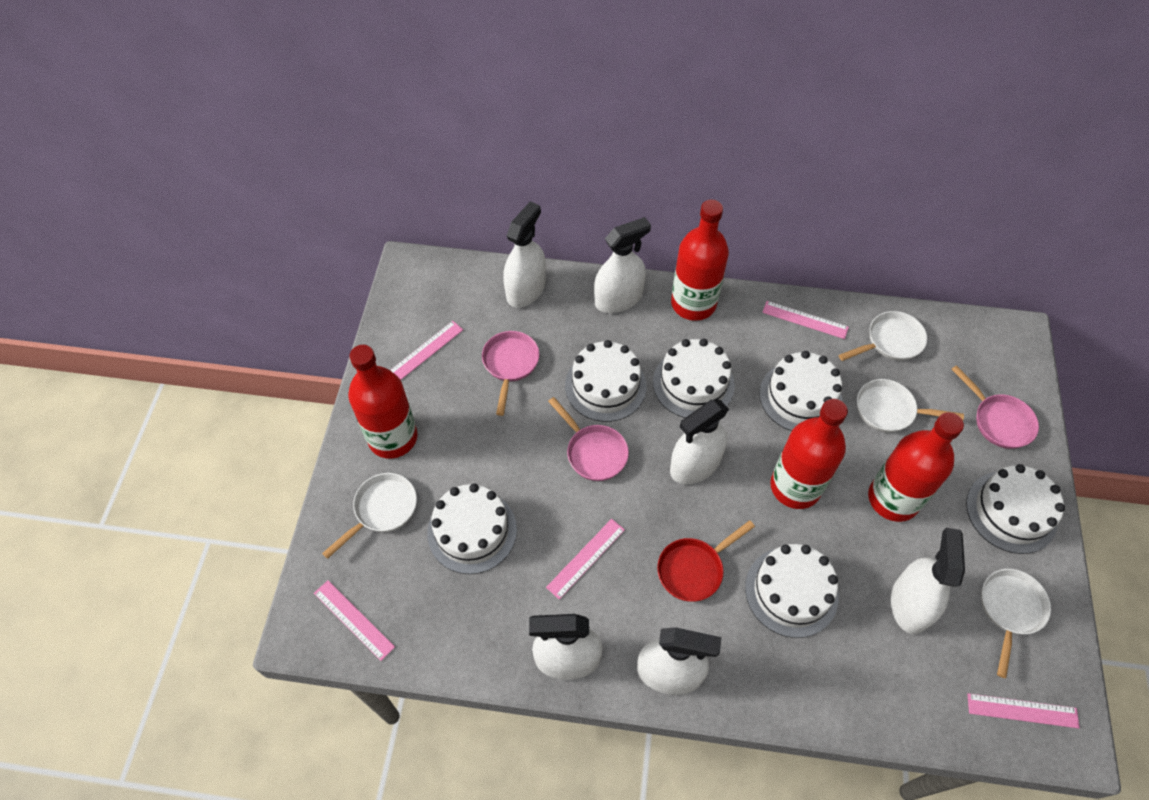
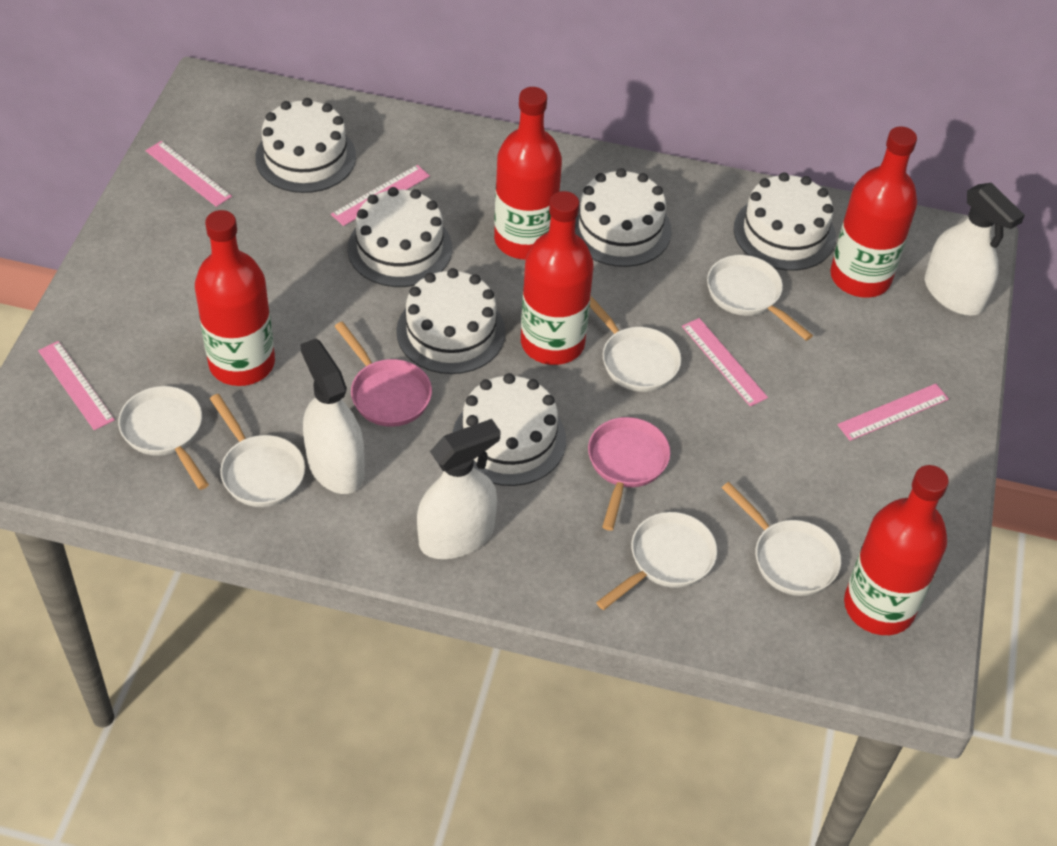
pink pan: 3 -> 2
red bottle: 4 -> 5
red pan: 1 -> 0
white pan: 4 -> 6
white spray bottle: 6 -> 3

